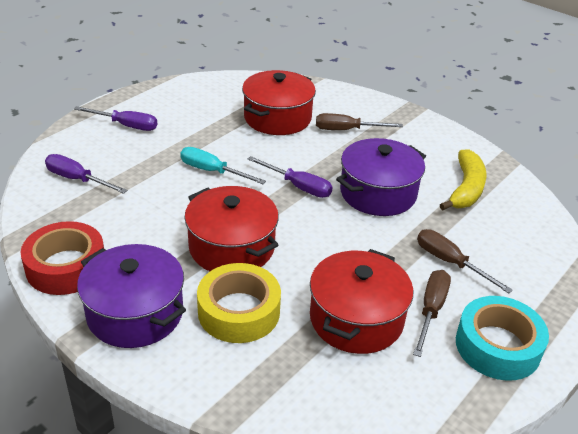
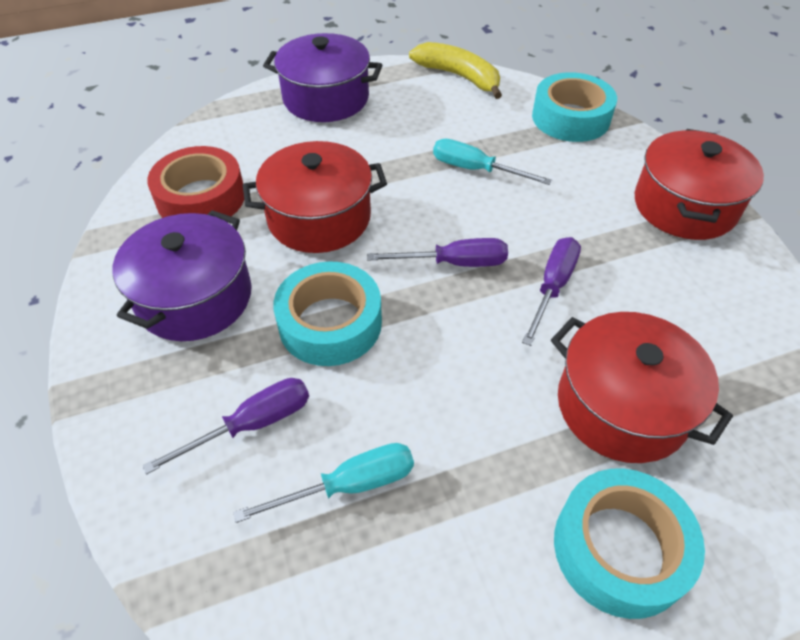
brown screwdriver: 3 -> 0
turquoise screwdriver: 1 -> 2
turquoise tape: 1 -> 3
yellow tape: 1 -> 0

